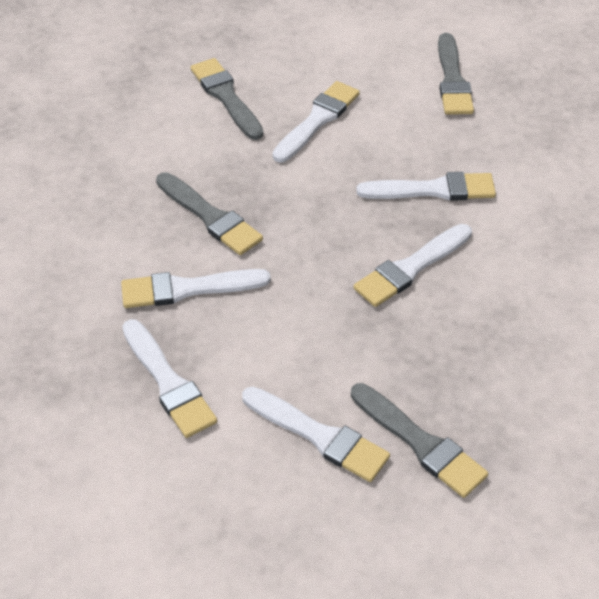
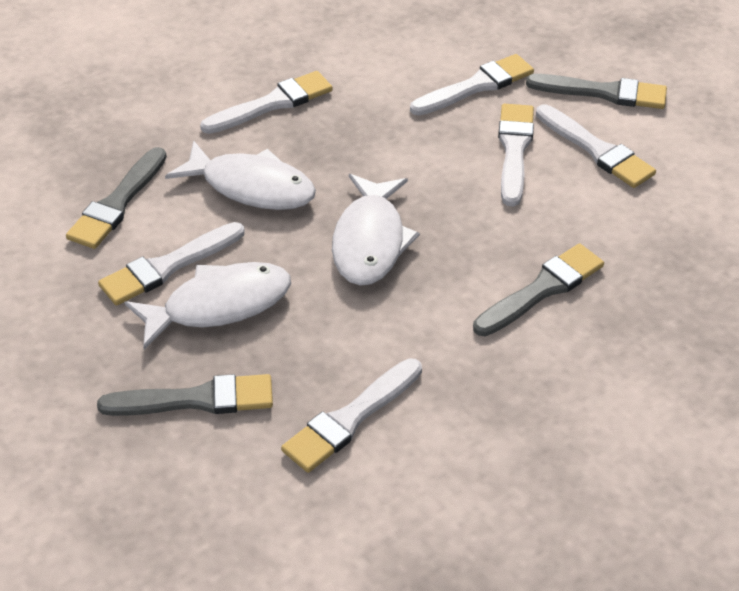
white fish: 0 -> 3

